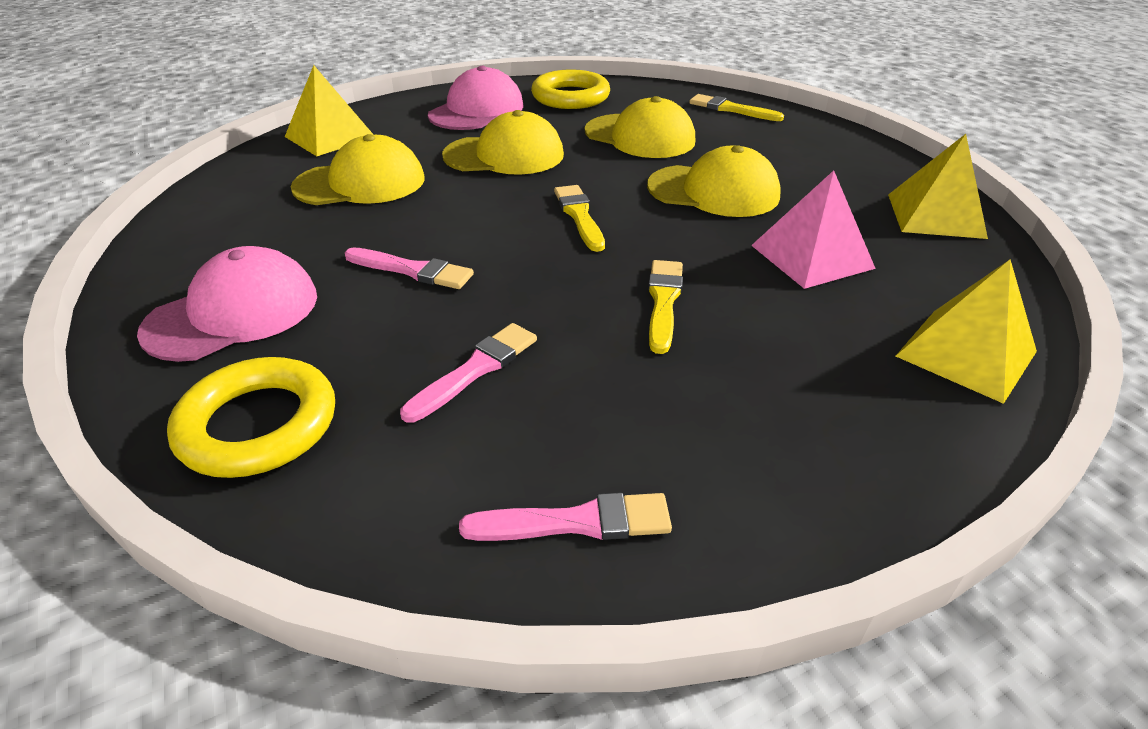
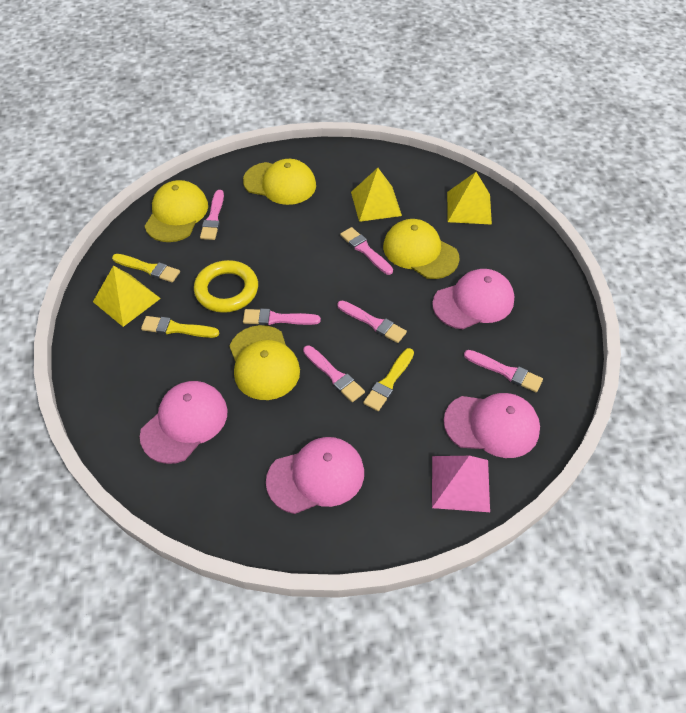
pink brush: 3 -> 6
pink cap: 2 -> 4
yellow ring: 2 -> 1

